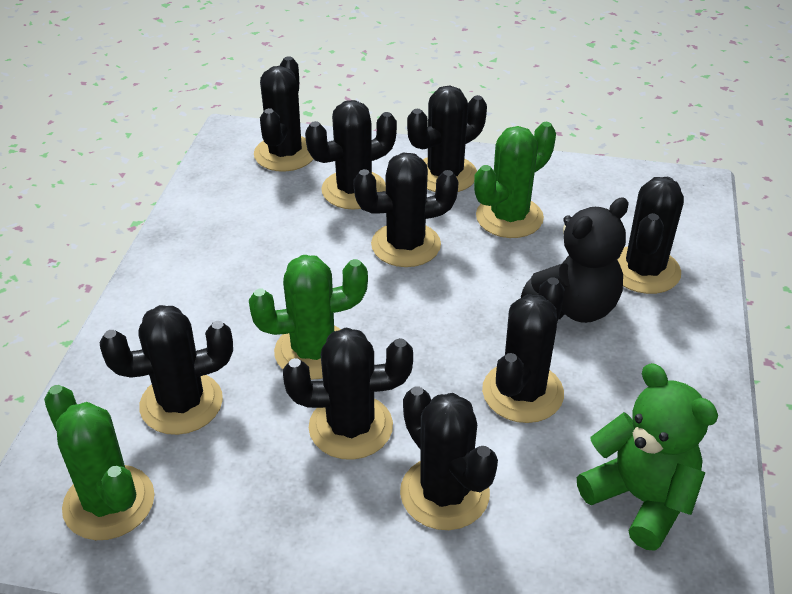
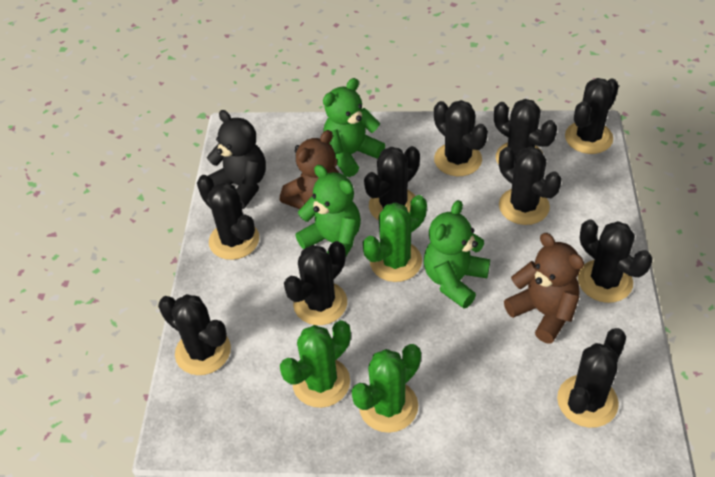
black cactus: 9 -> 10
brown teddy bear: 0 -> 2
green teddy bear: 1 -> 3

